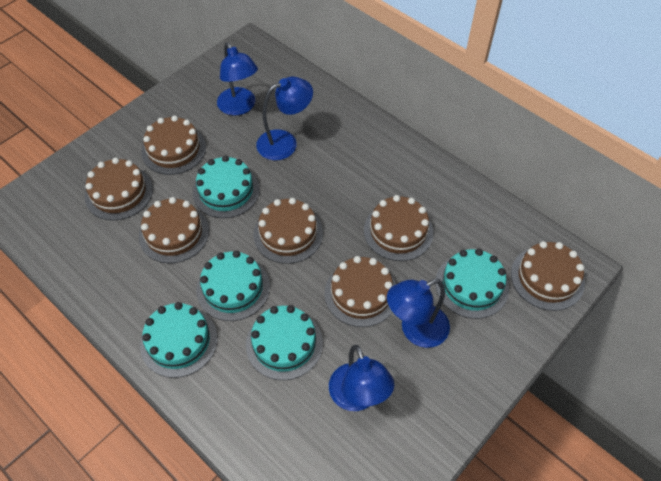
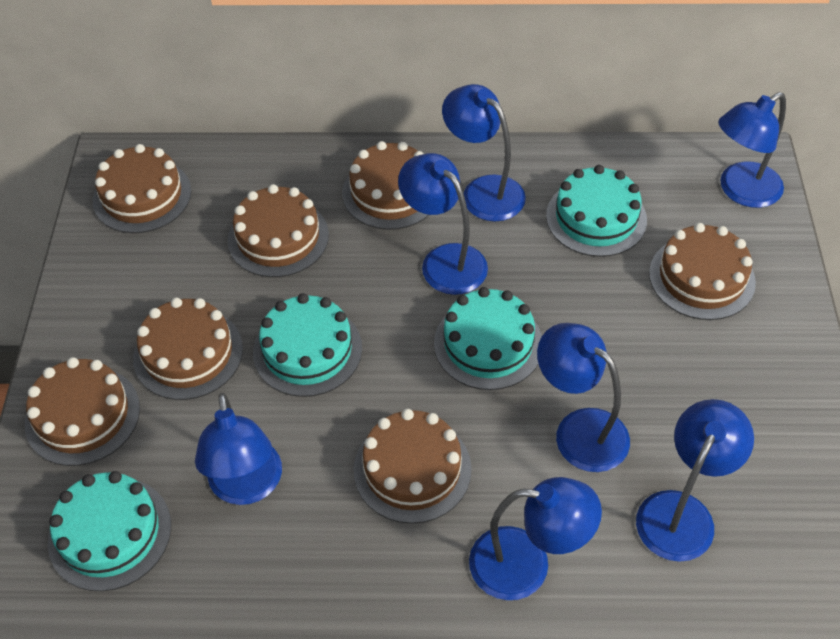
blue lamp: 4 -> 7
turquoise cake: 5 -> 4

